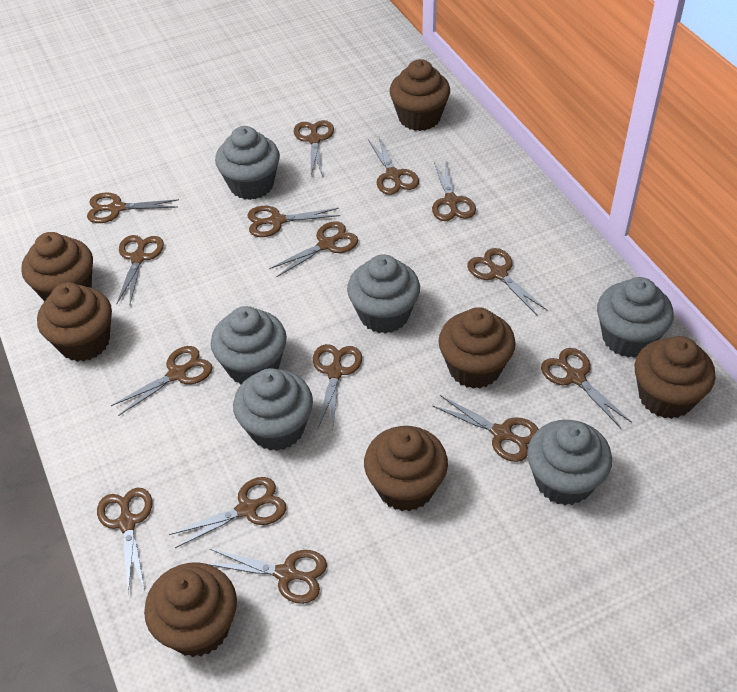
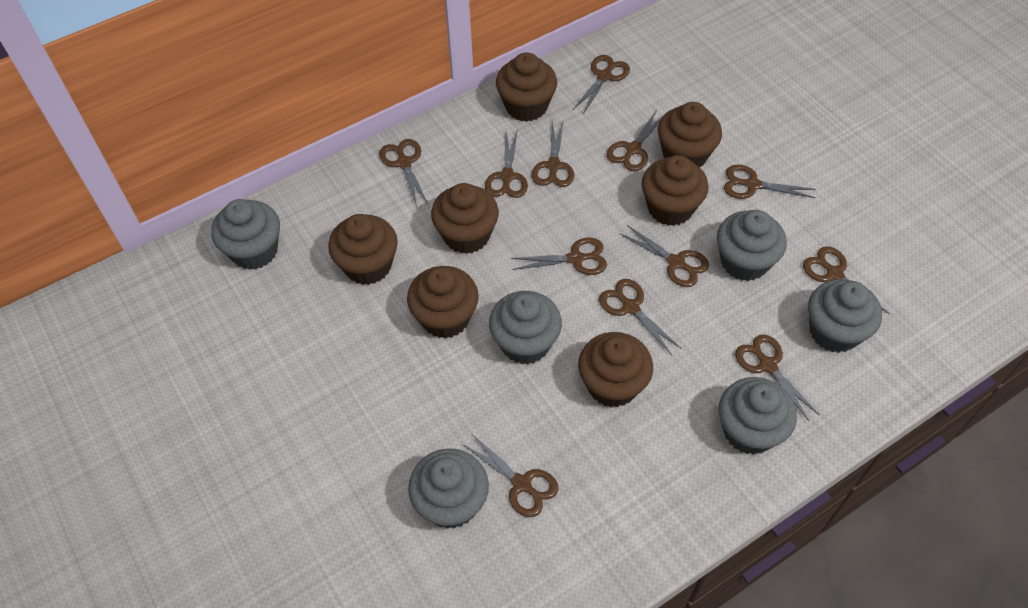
brown scissors: 15 -> 12

